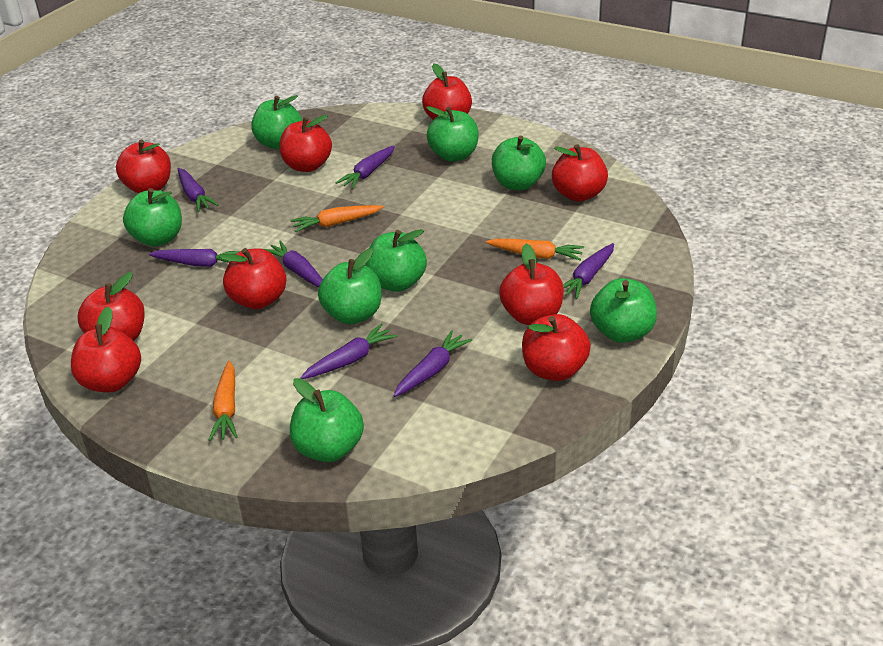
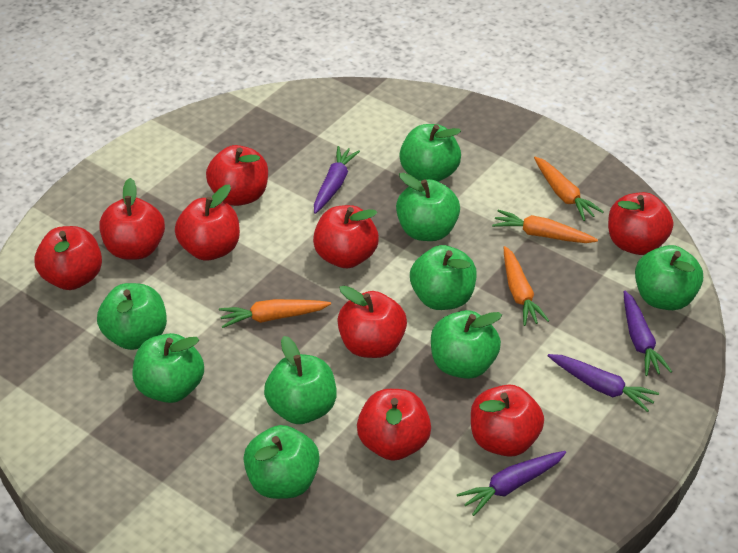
green apple: 8 -> 9
orange carrot: 3 -> 4
purple carrot: 7 -> 4

